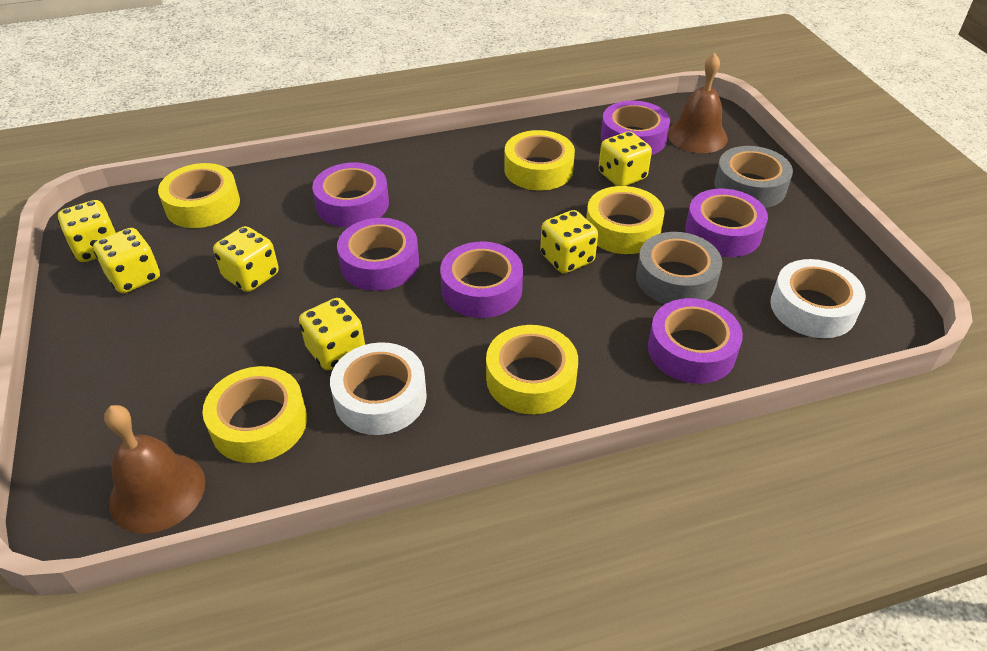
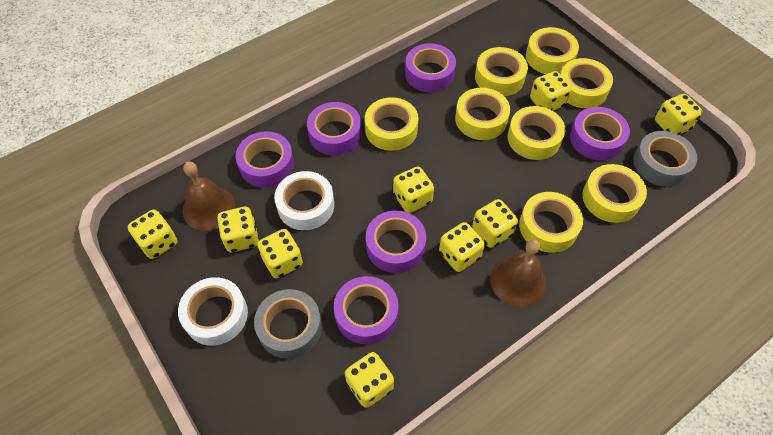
yellow dice: 6 -> 9
yellow tape: 5 -> 8

